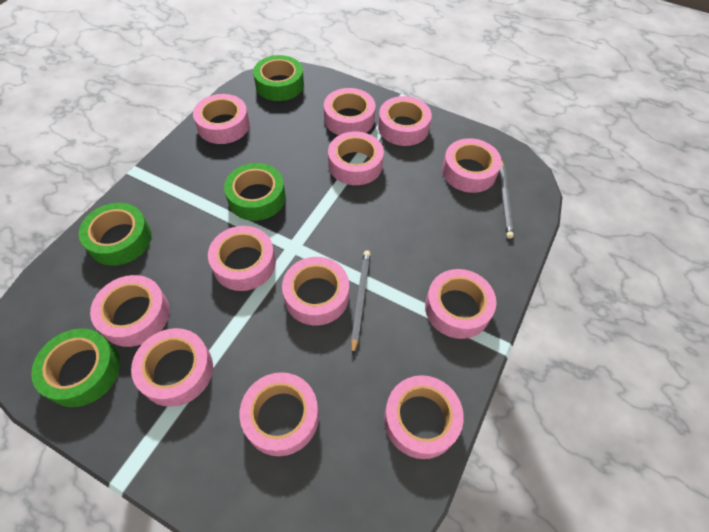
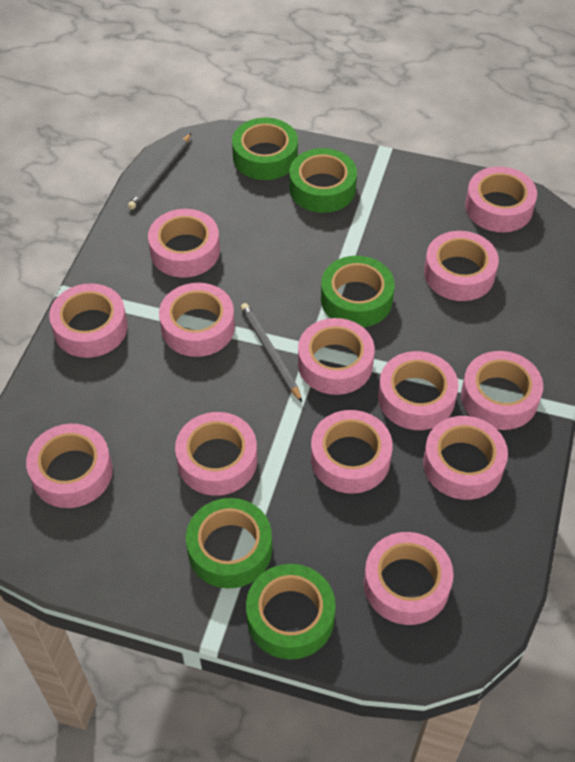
green tape: 4 -> 5
pink tape: 12 -> 13

